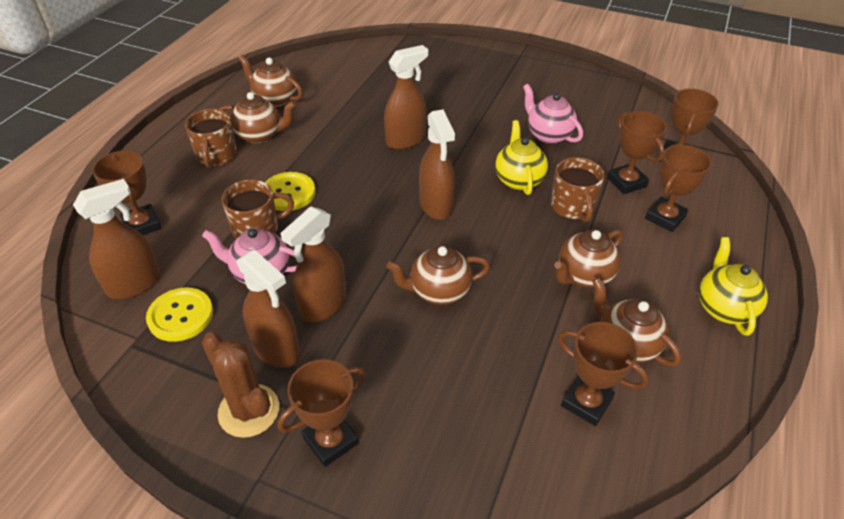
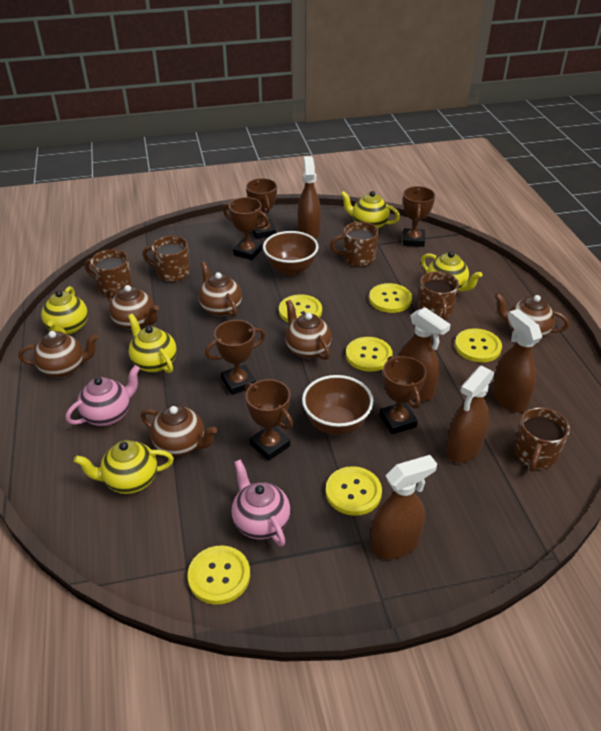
brown bowl: 0 -> 2
brown cactus: 1 -> 0
brown mug: 3 -> 5
brown teapot: 5 -> 6
yellow button: 2 -> 6
yellow teapot: 2 -> 5

